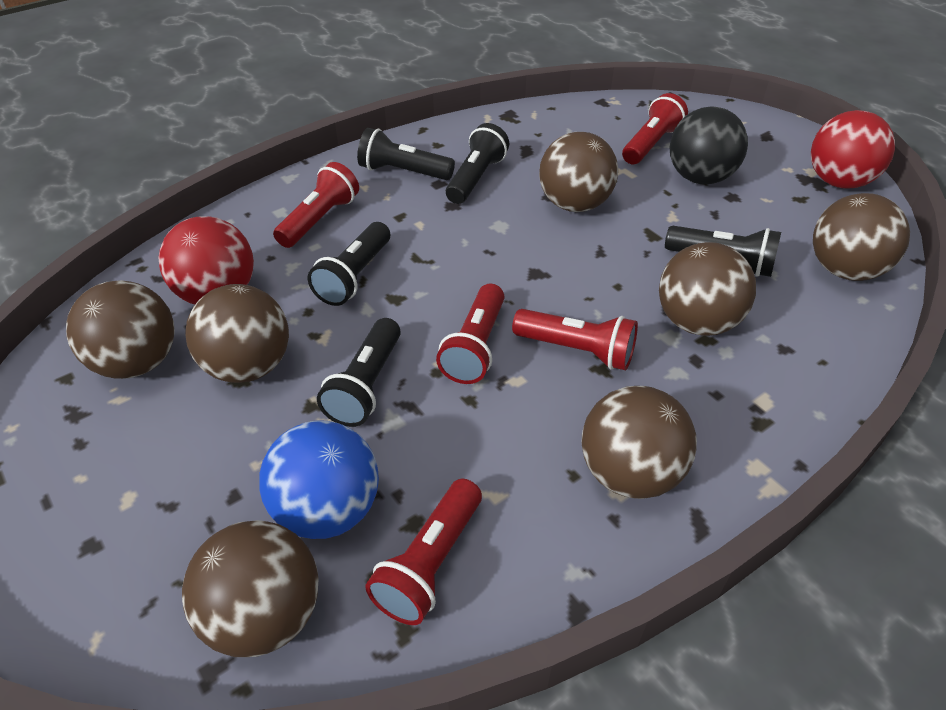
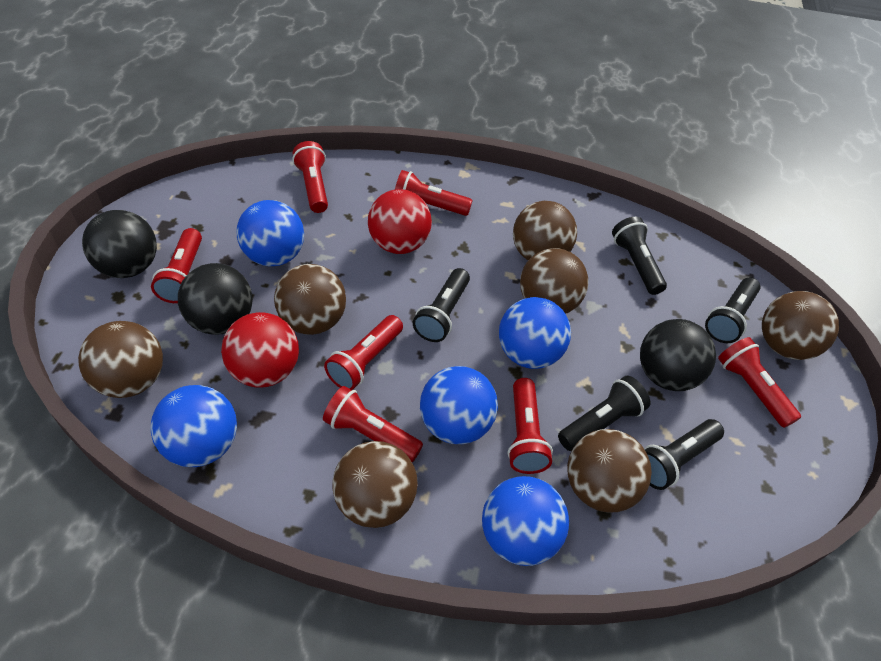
black ball: 1 -> 3
blue ball: 1 -> 5
red flashlight: 5 -> 7

